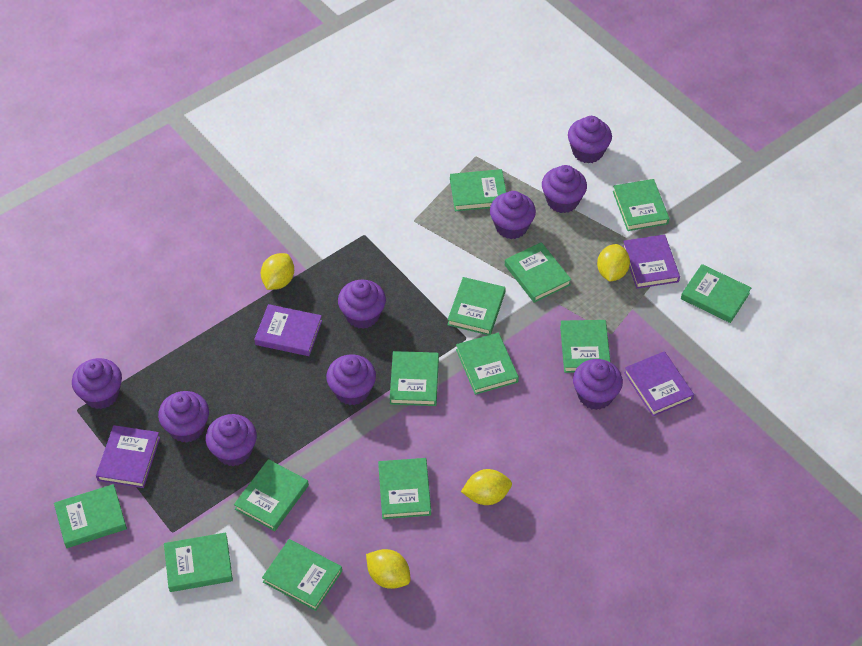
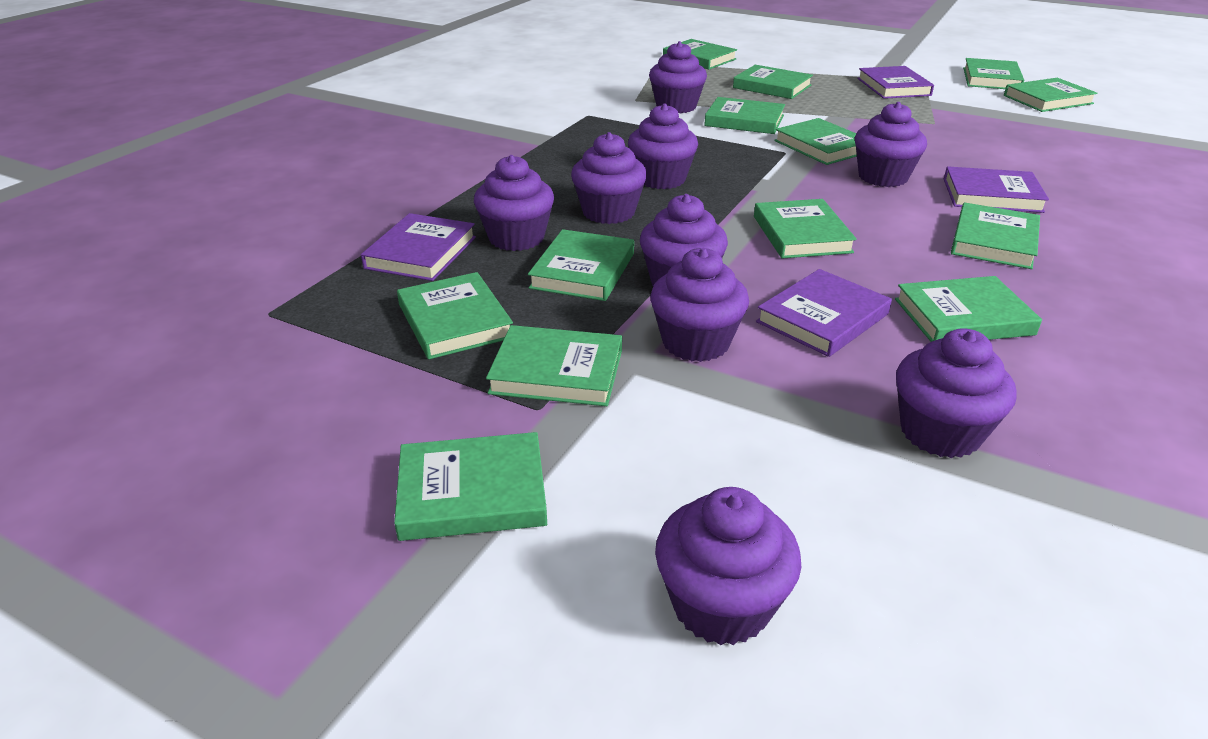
yellow lemon: 4 -> 0

